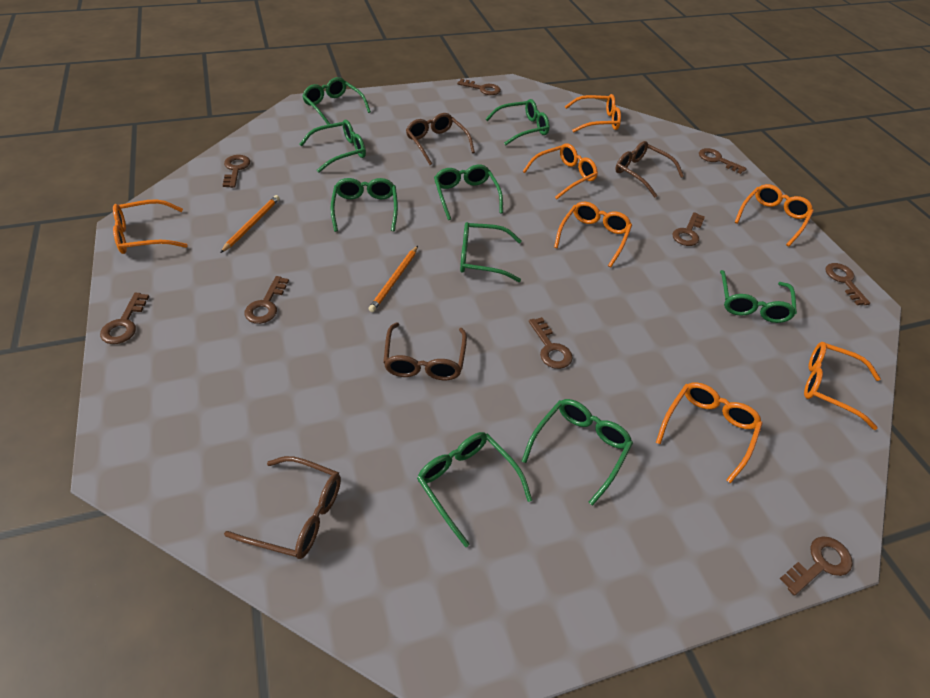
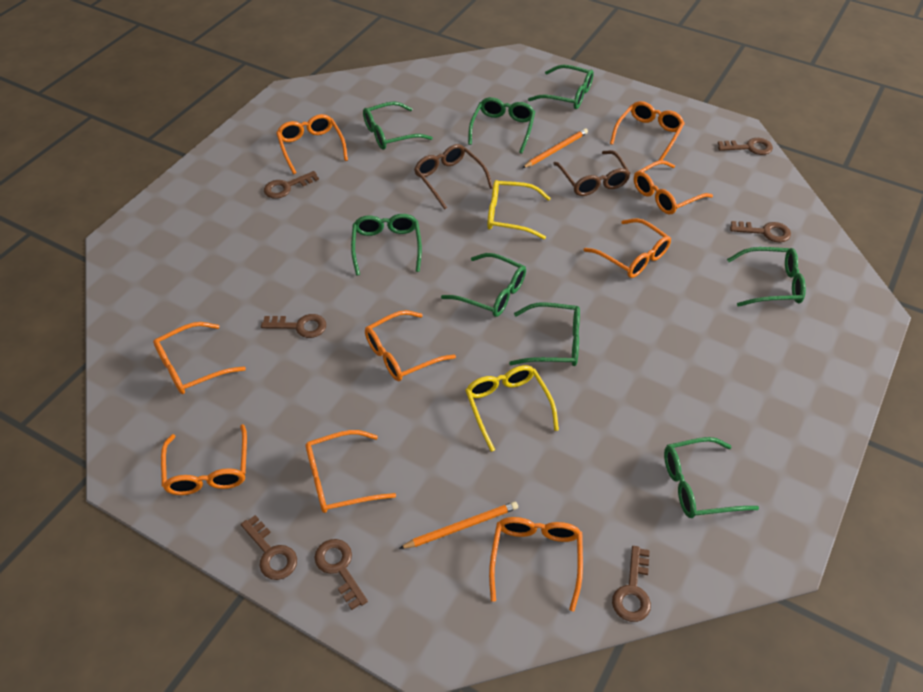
brown glasses: 4 -> 2
brown key: 9 -> 7
green glasses: 9 -> 8
orange glasses: 7 -> 9
yellow glasses: 0 -> 2

